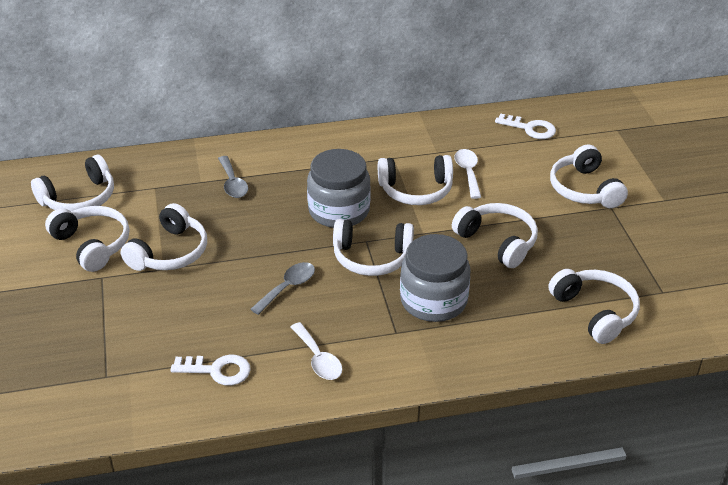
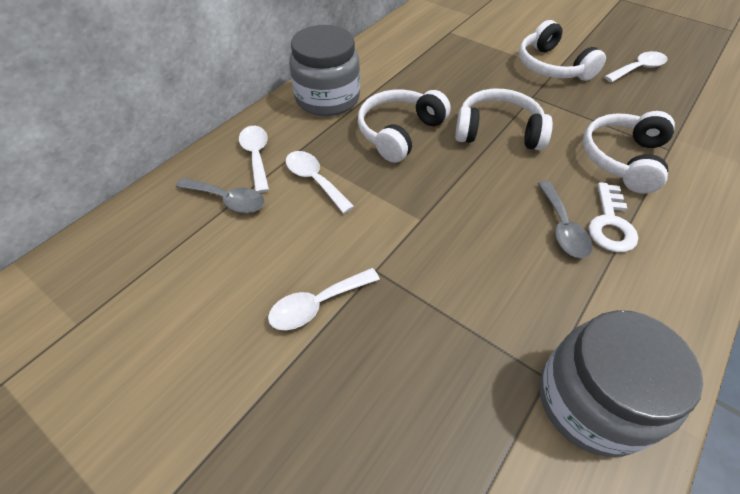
white headphones: 8 -> 4
white key: 2 -> 1
white spoon: 2 -> 4

